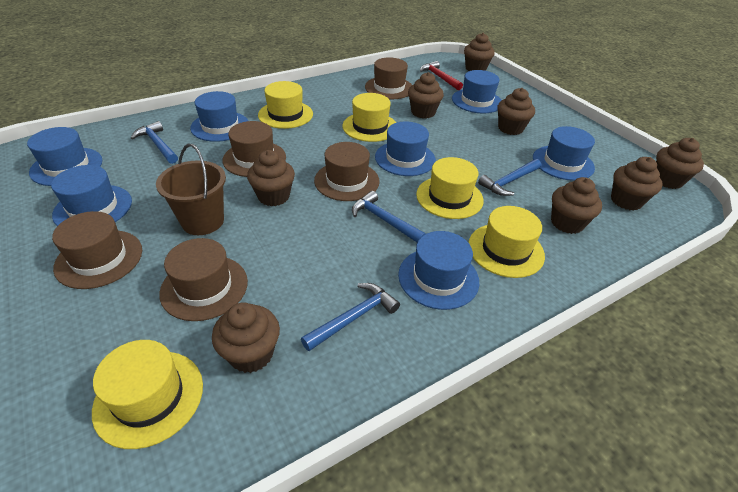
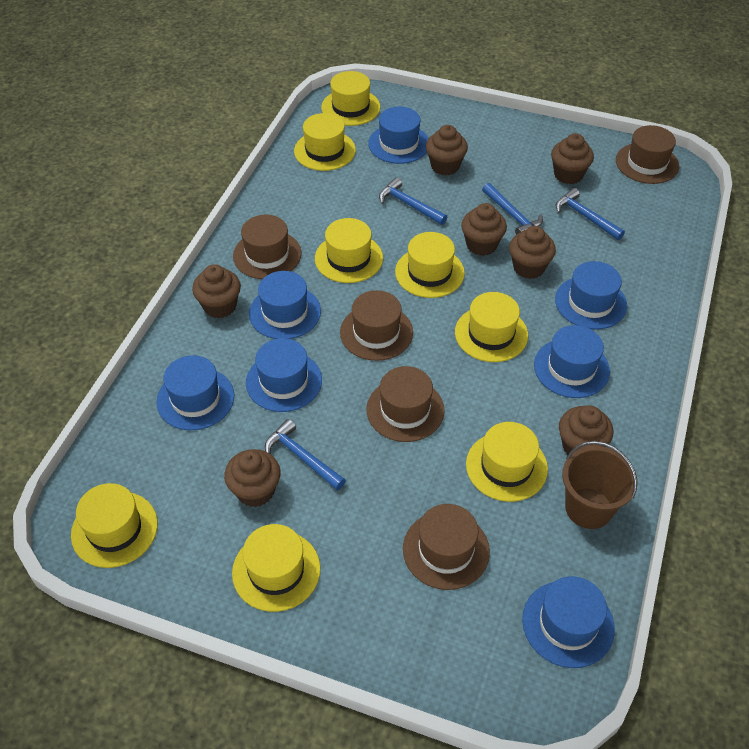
brown cupcake: 8 -> 7
red hammer: 1 -> 0
yellow hat: 5 -> 8

